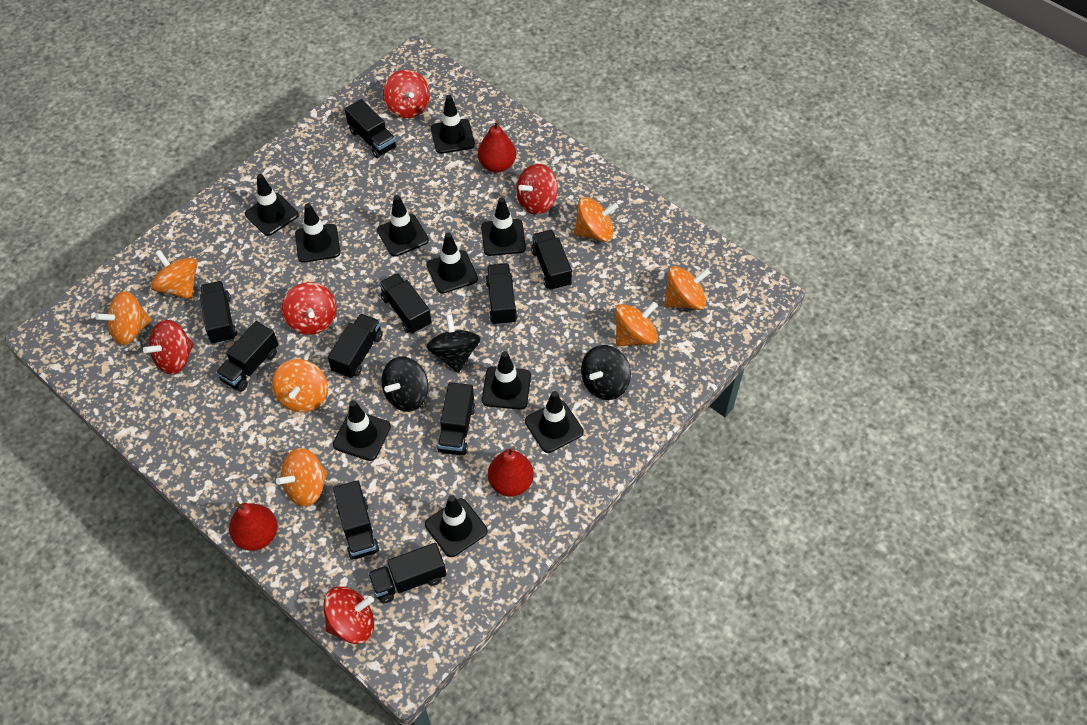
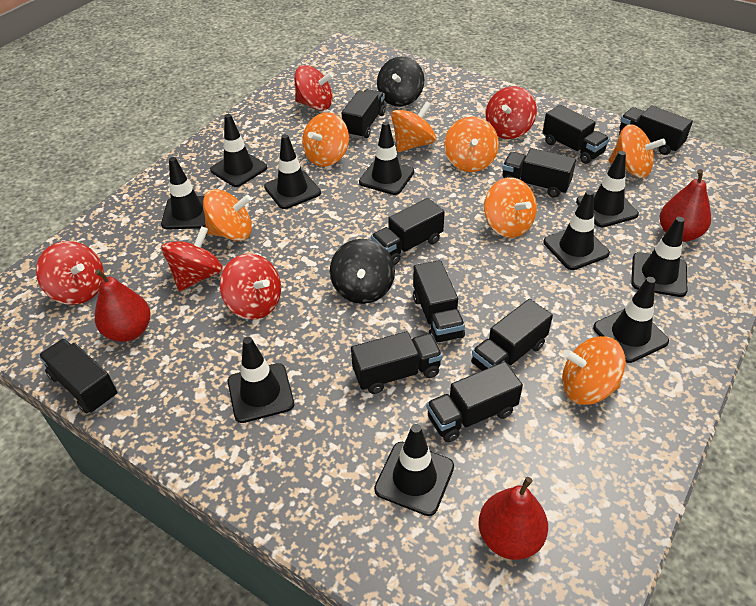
black spinning top: 3 -> 2

